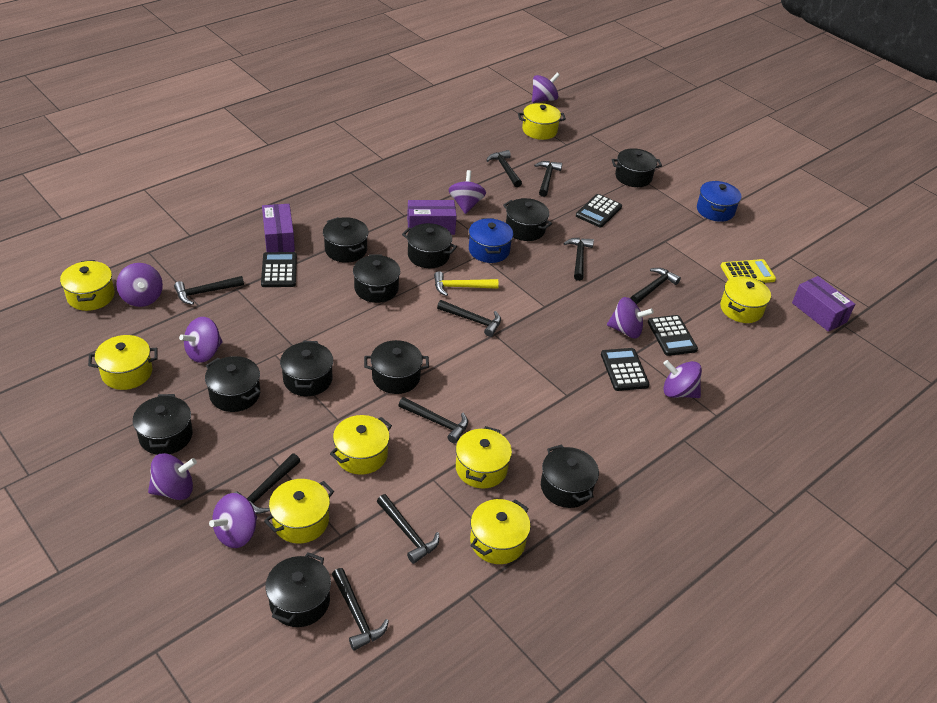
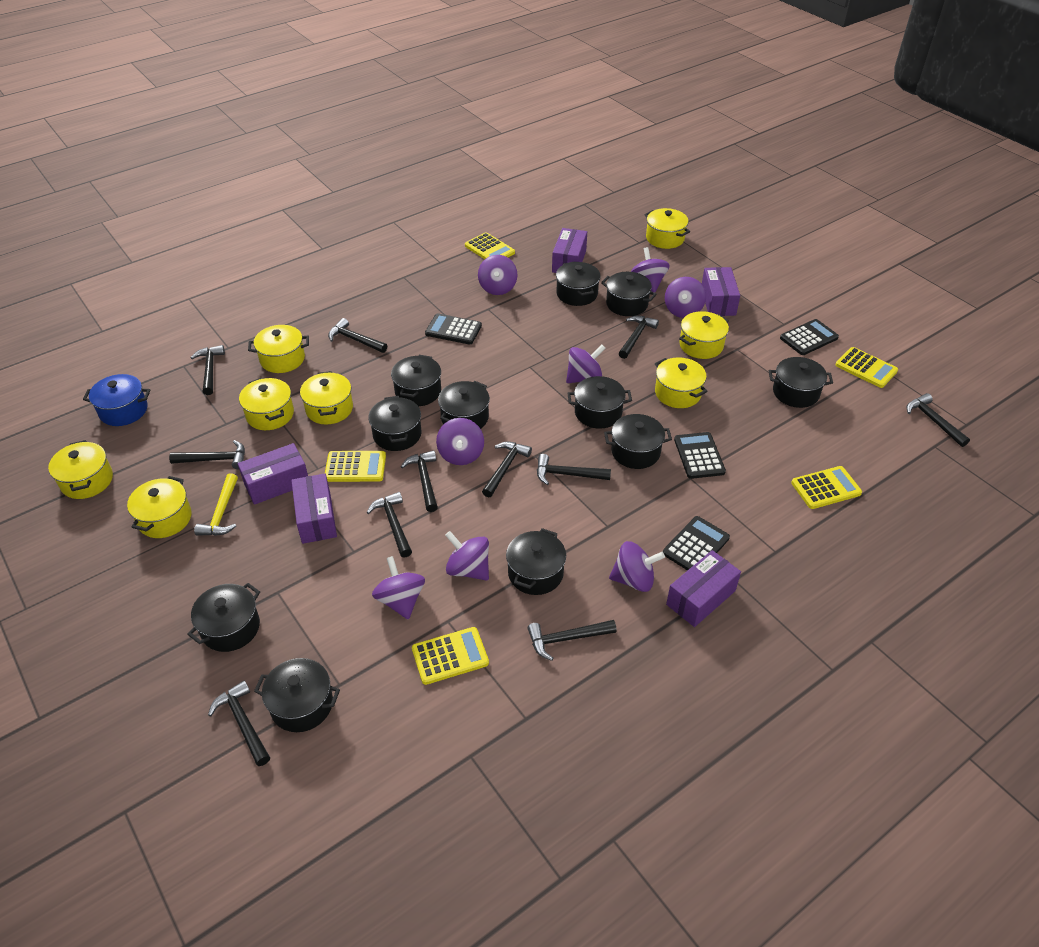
black hammer: 10 -> 11
blue pot: 2 -> 1
purple box: 3 -> 5
yellow calculator: 1 -> 5

